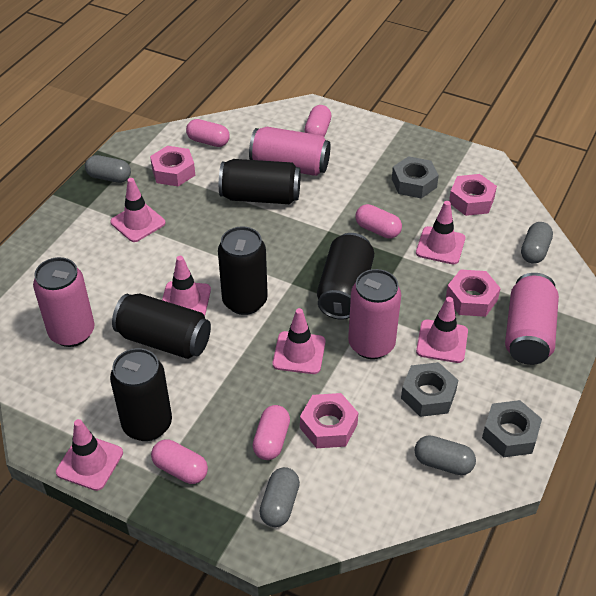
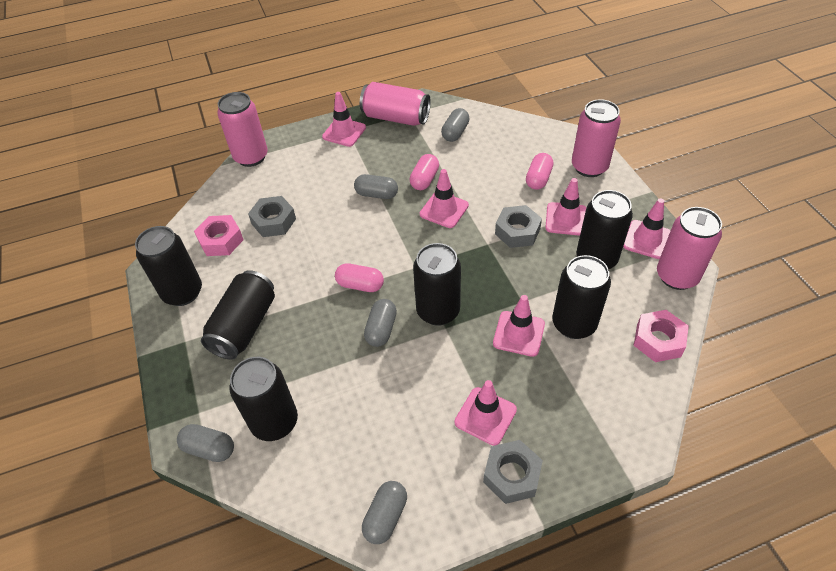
black can: 5 -> 6
grey capsule: 4 -> 5
pink capsule: 5 -> 3
pink nut: 4 -> 2

